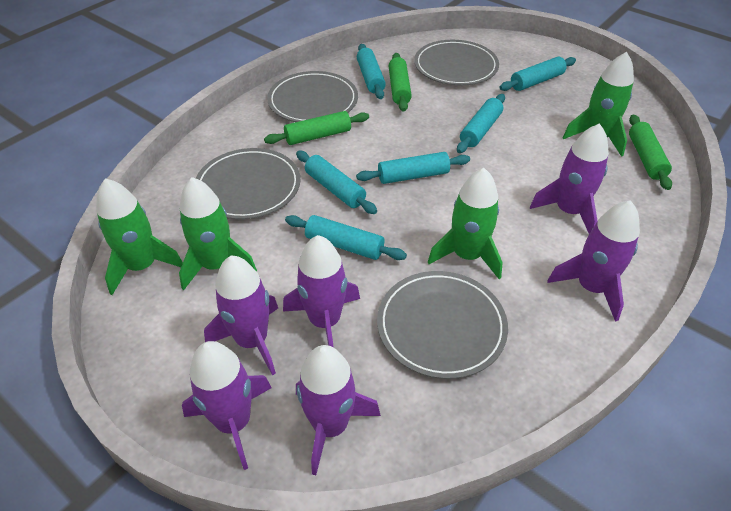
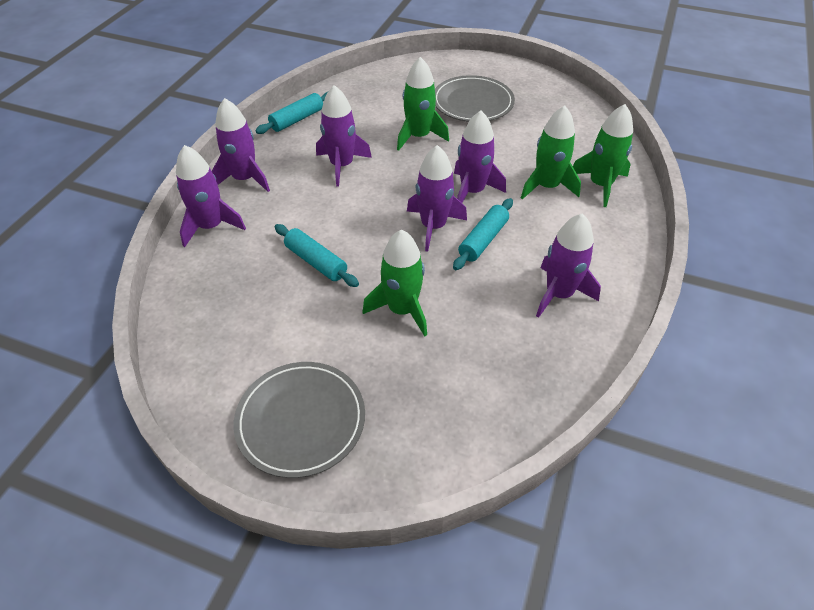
green rolling pin: 3 -> 0
grey plate: 4 -> 2
turquoise rolling pin: 6 -> 3

